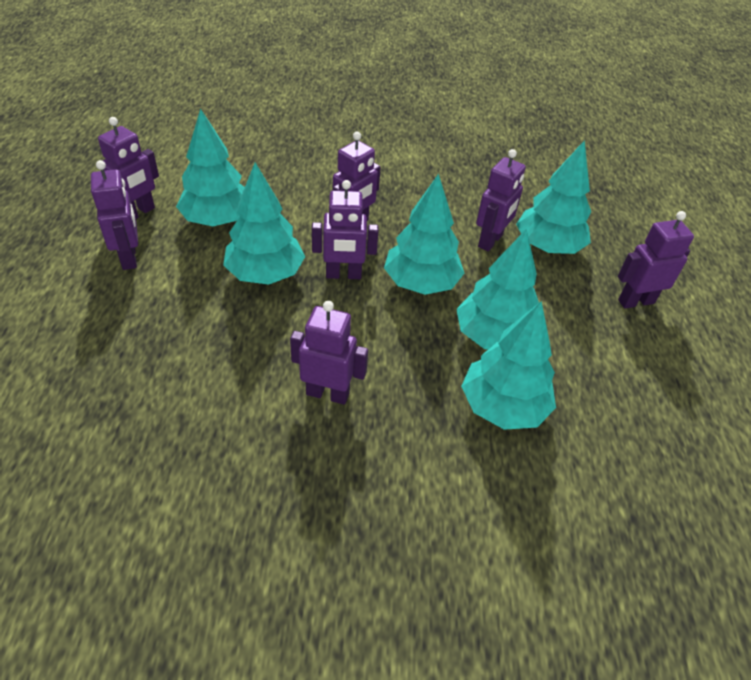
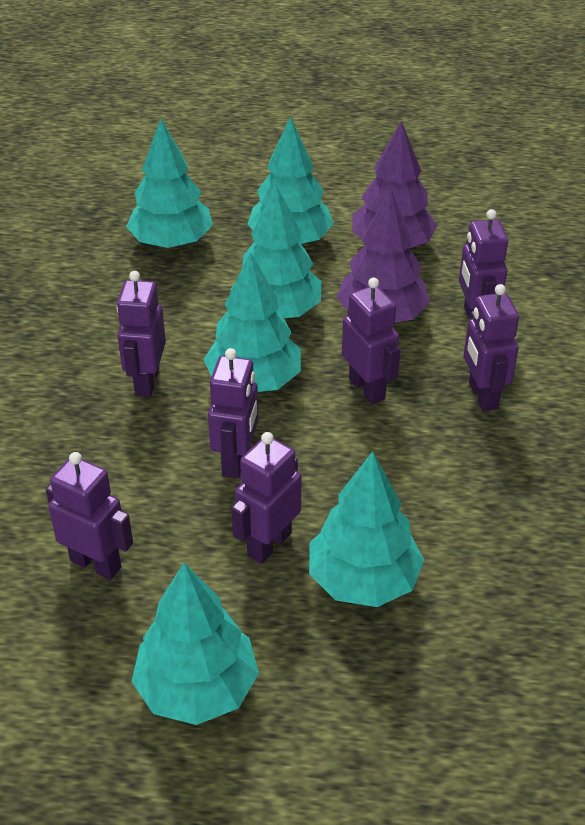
purple tree: 0 -> 2

